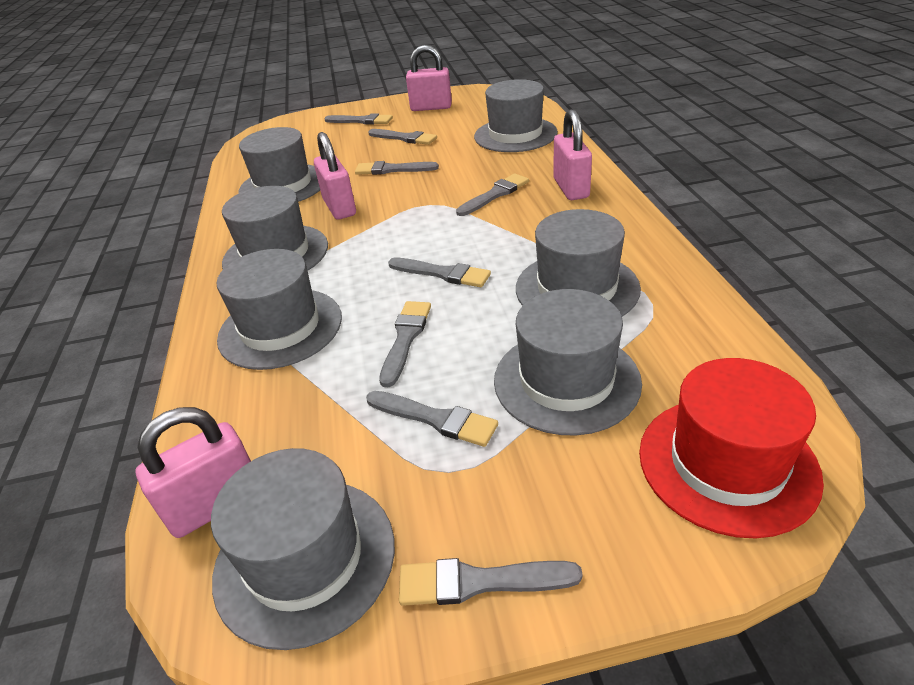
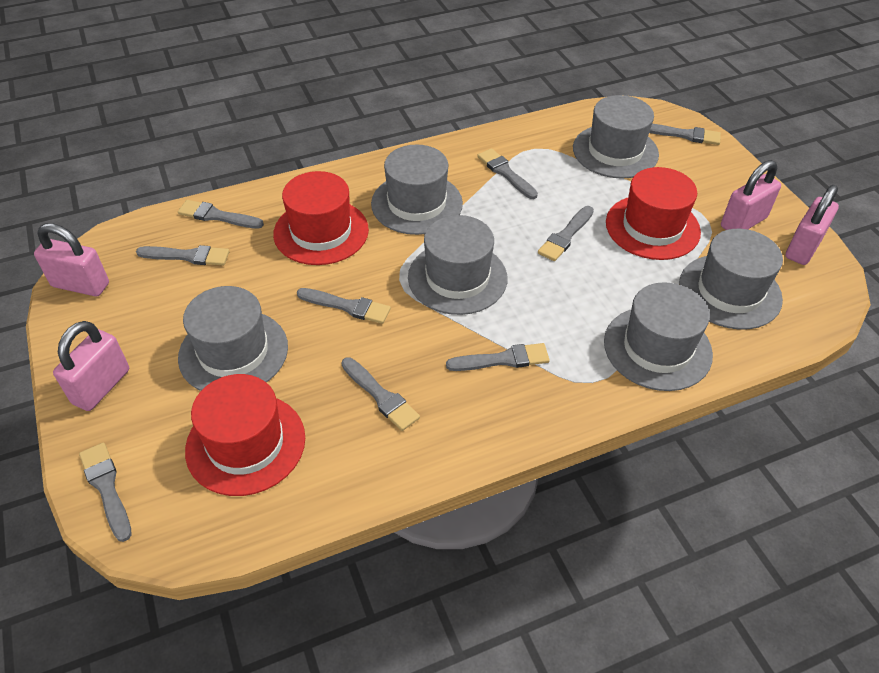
grey brush: 8 -> 9
grey hat: 7 -> 6
red hat: 1 -> 3

